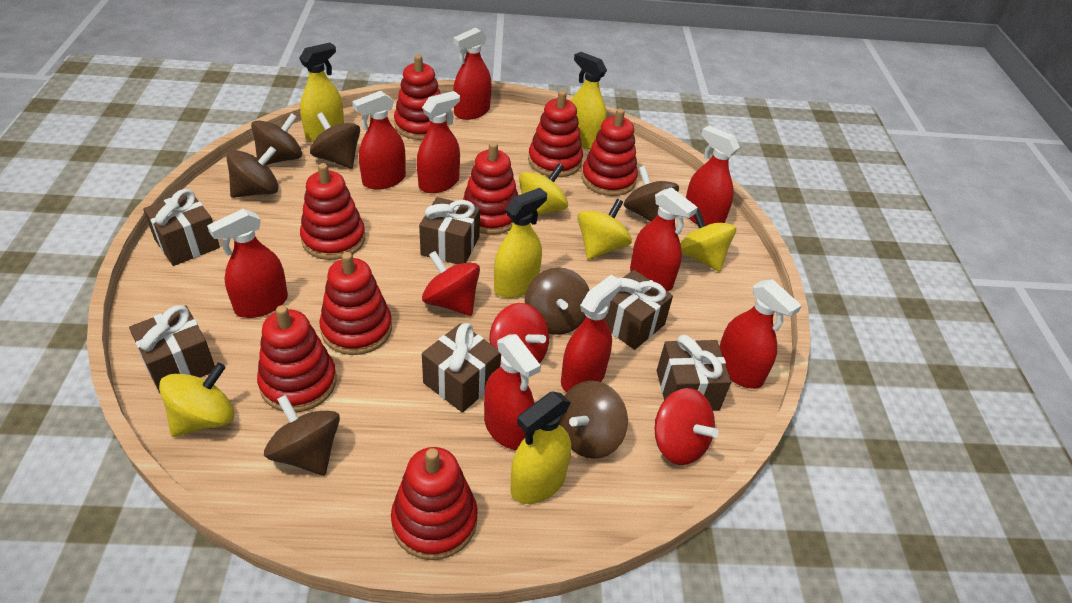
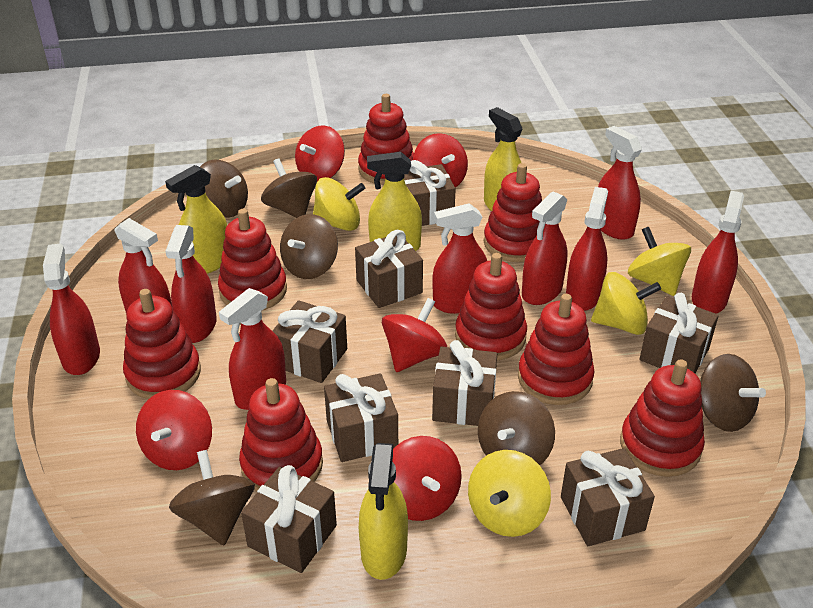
brown gift: 6 -> 8
brown spinning top: 7 -> 6
red spinning top: 3 -> 5

